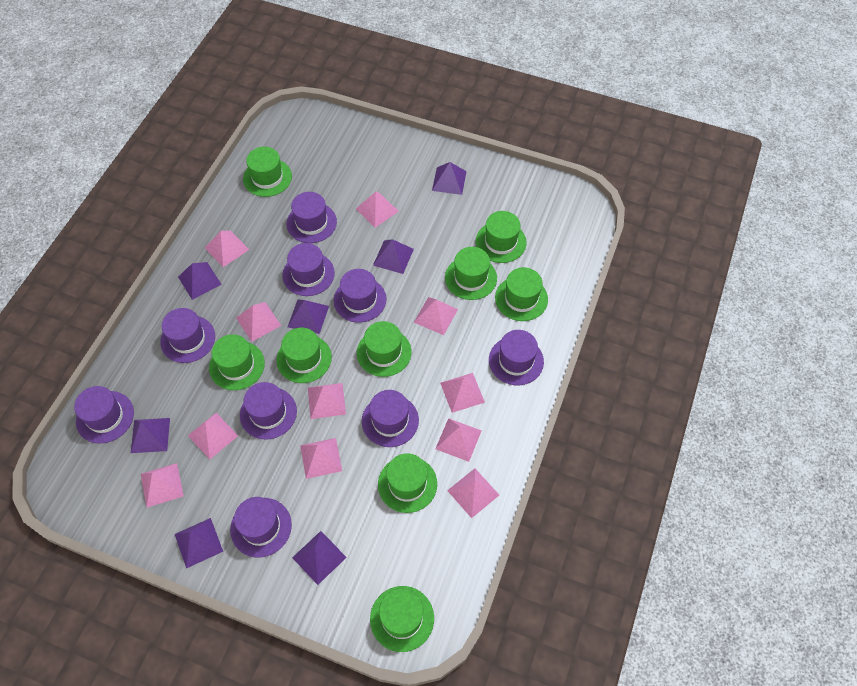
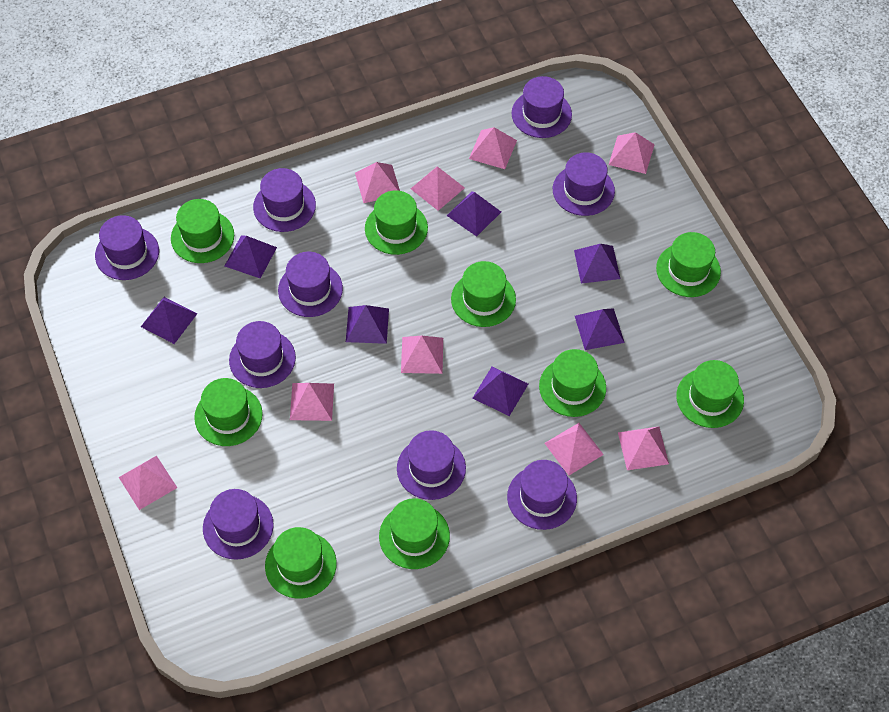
pink pyramid: 11 -> 9

